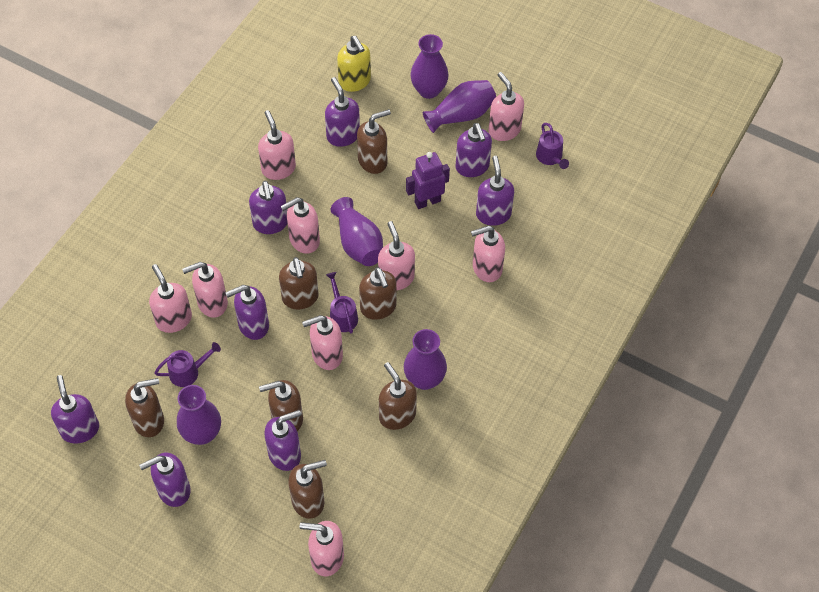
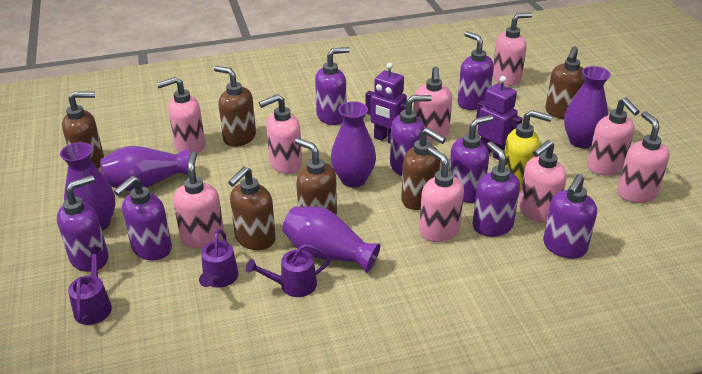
brown soap dispenser: 7 -> 6
purple robot: 1 -> 2

